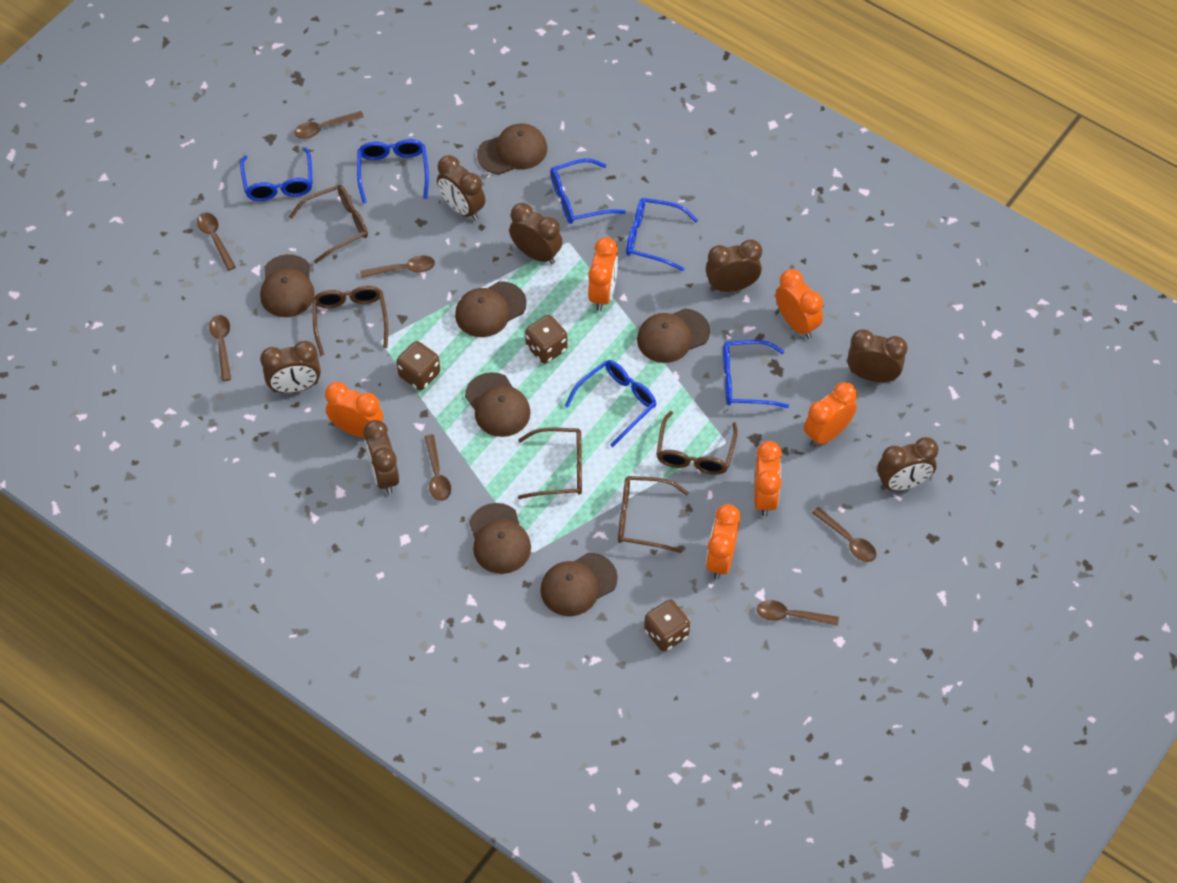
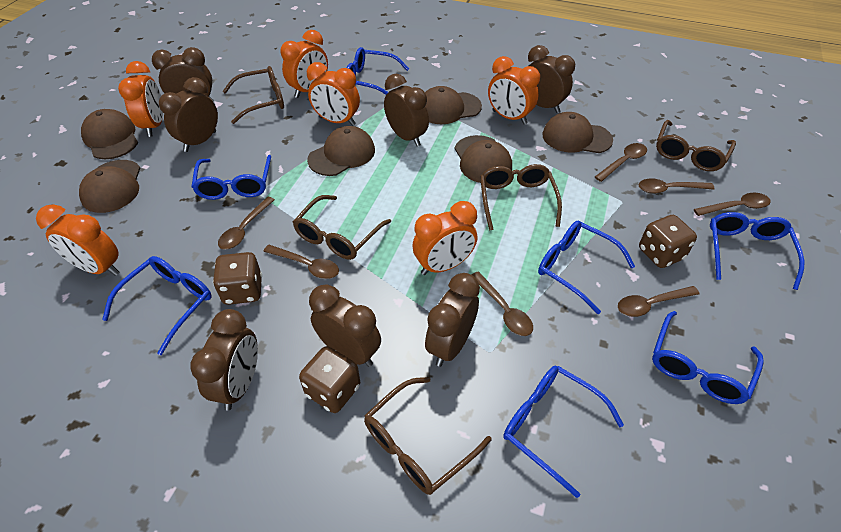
blue glasses: 6 -> 7
brown cap: 7 -> 6

